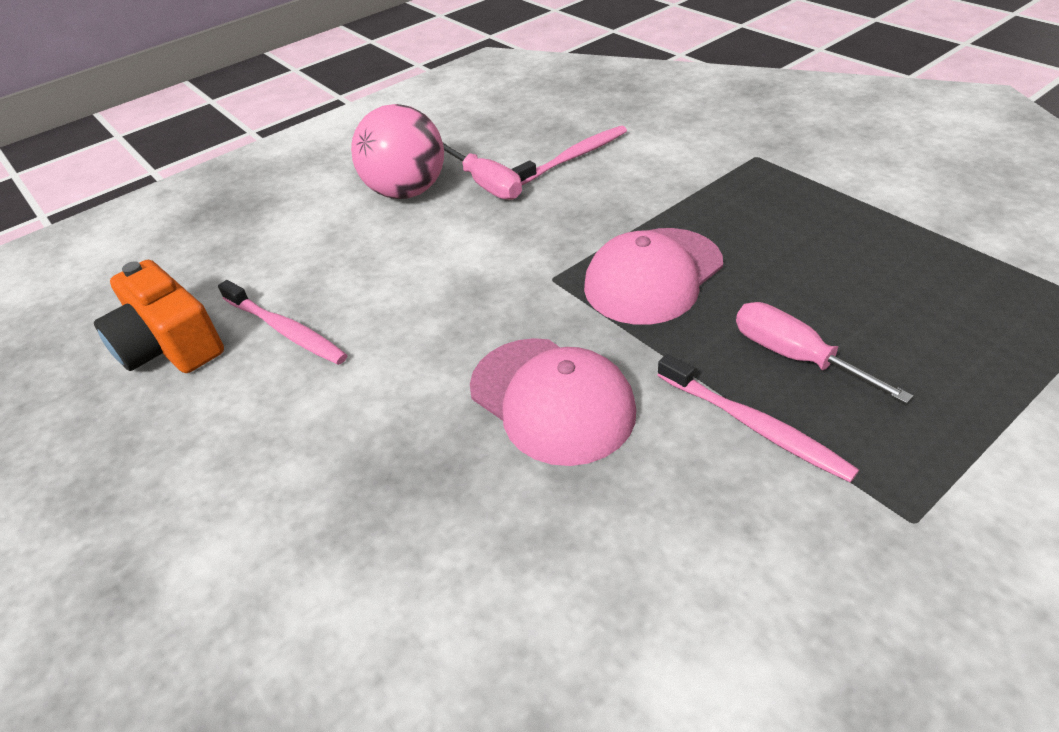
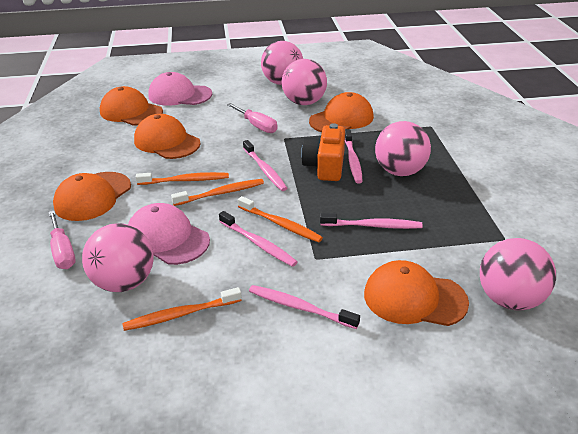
orange cap: 0 -> 5
orange toothbrush: 0 -> 4
pink ball: 1 -> 5
pink toothbrush: 3 -> 5

